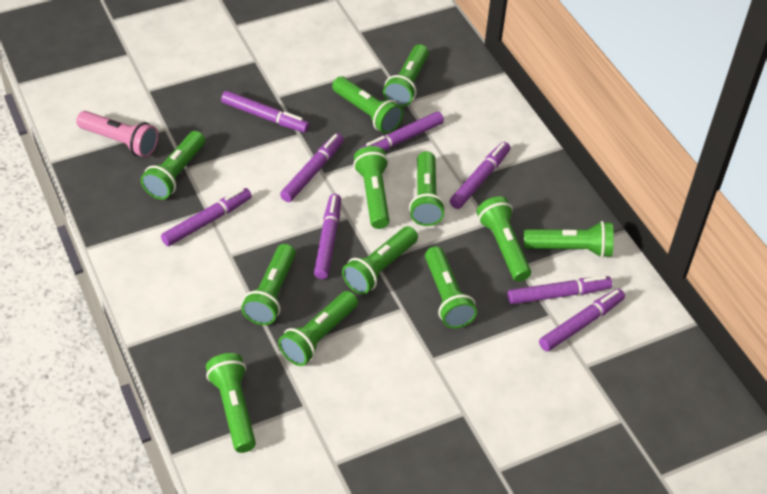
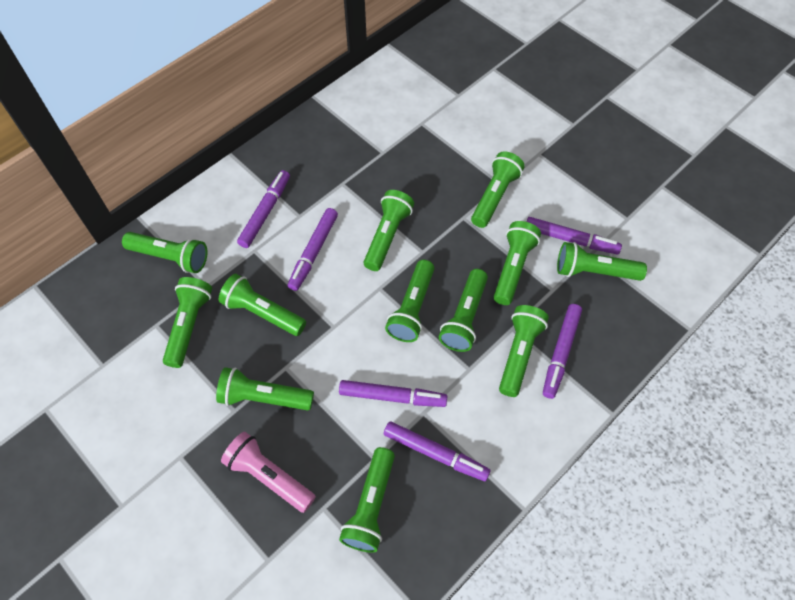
purple marker: 8 -> 6

